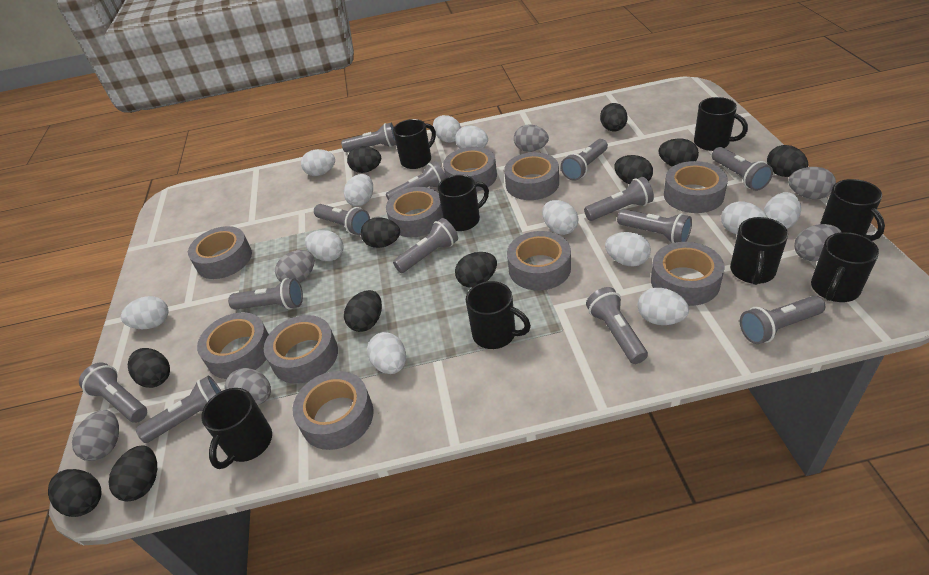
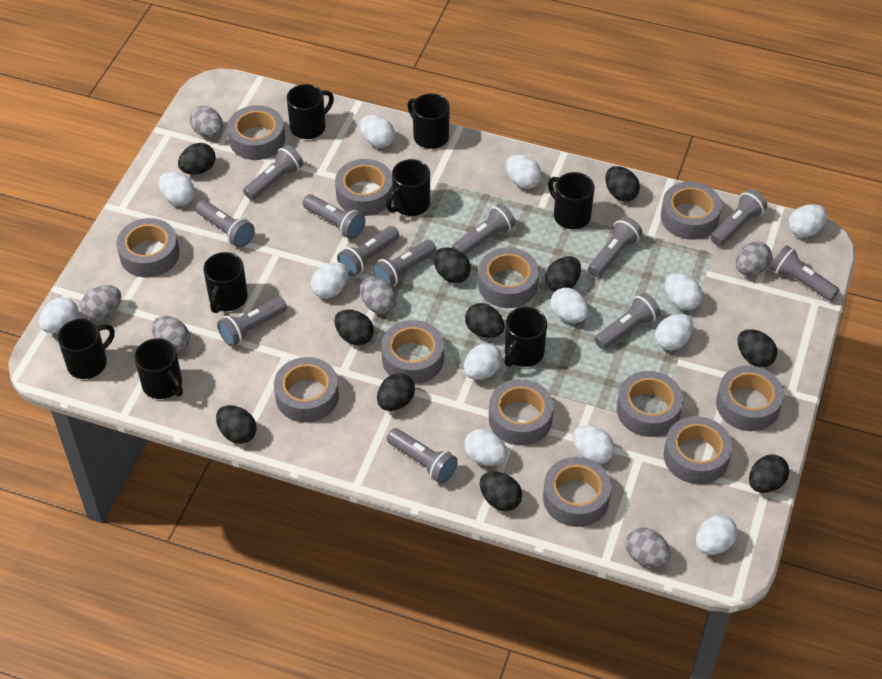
grey flashlight: 13 -> 12
grey tape: 10 -> 12
white egg: 12 -> 13

